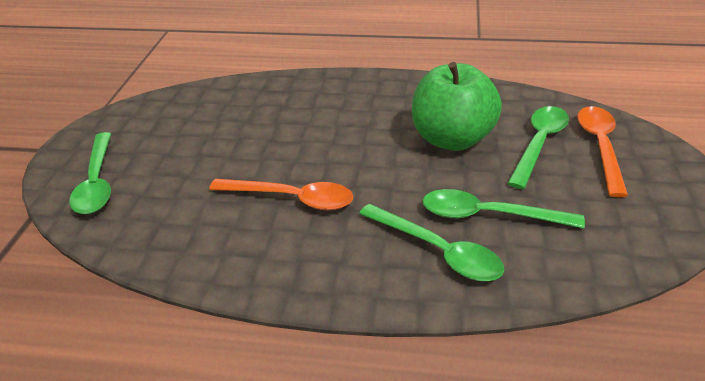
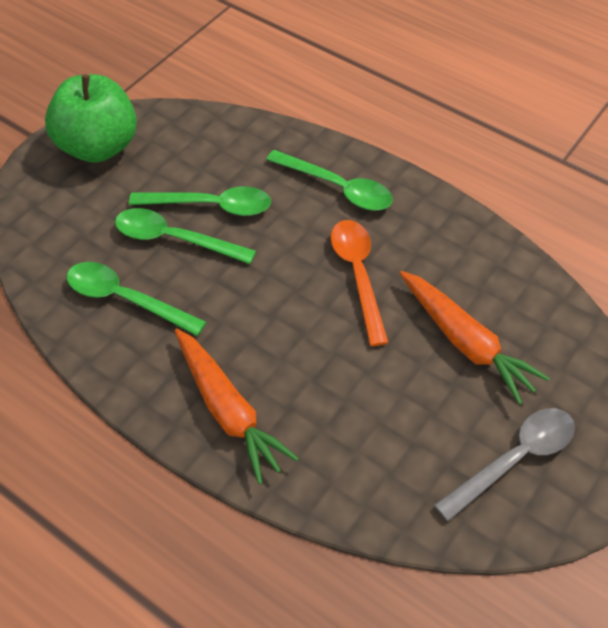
grey spoon: 0 -> 1
orange carrot: 0 -> 2
orange spoon: 2 -> 1

